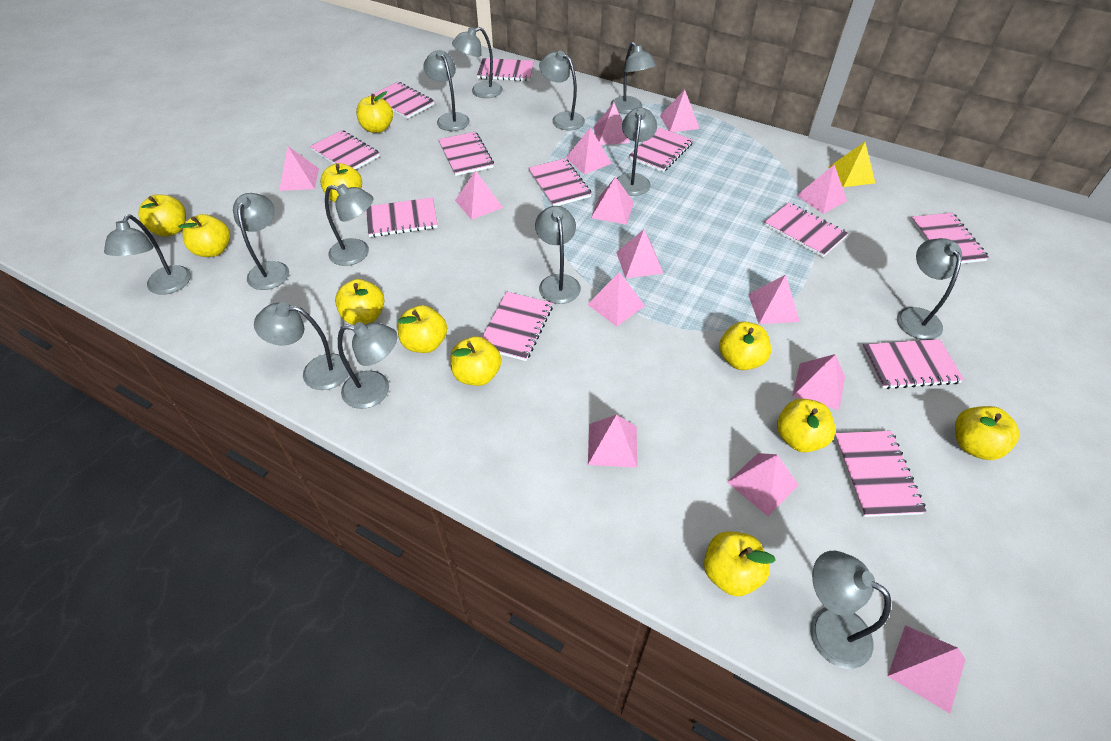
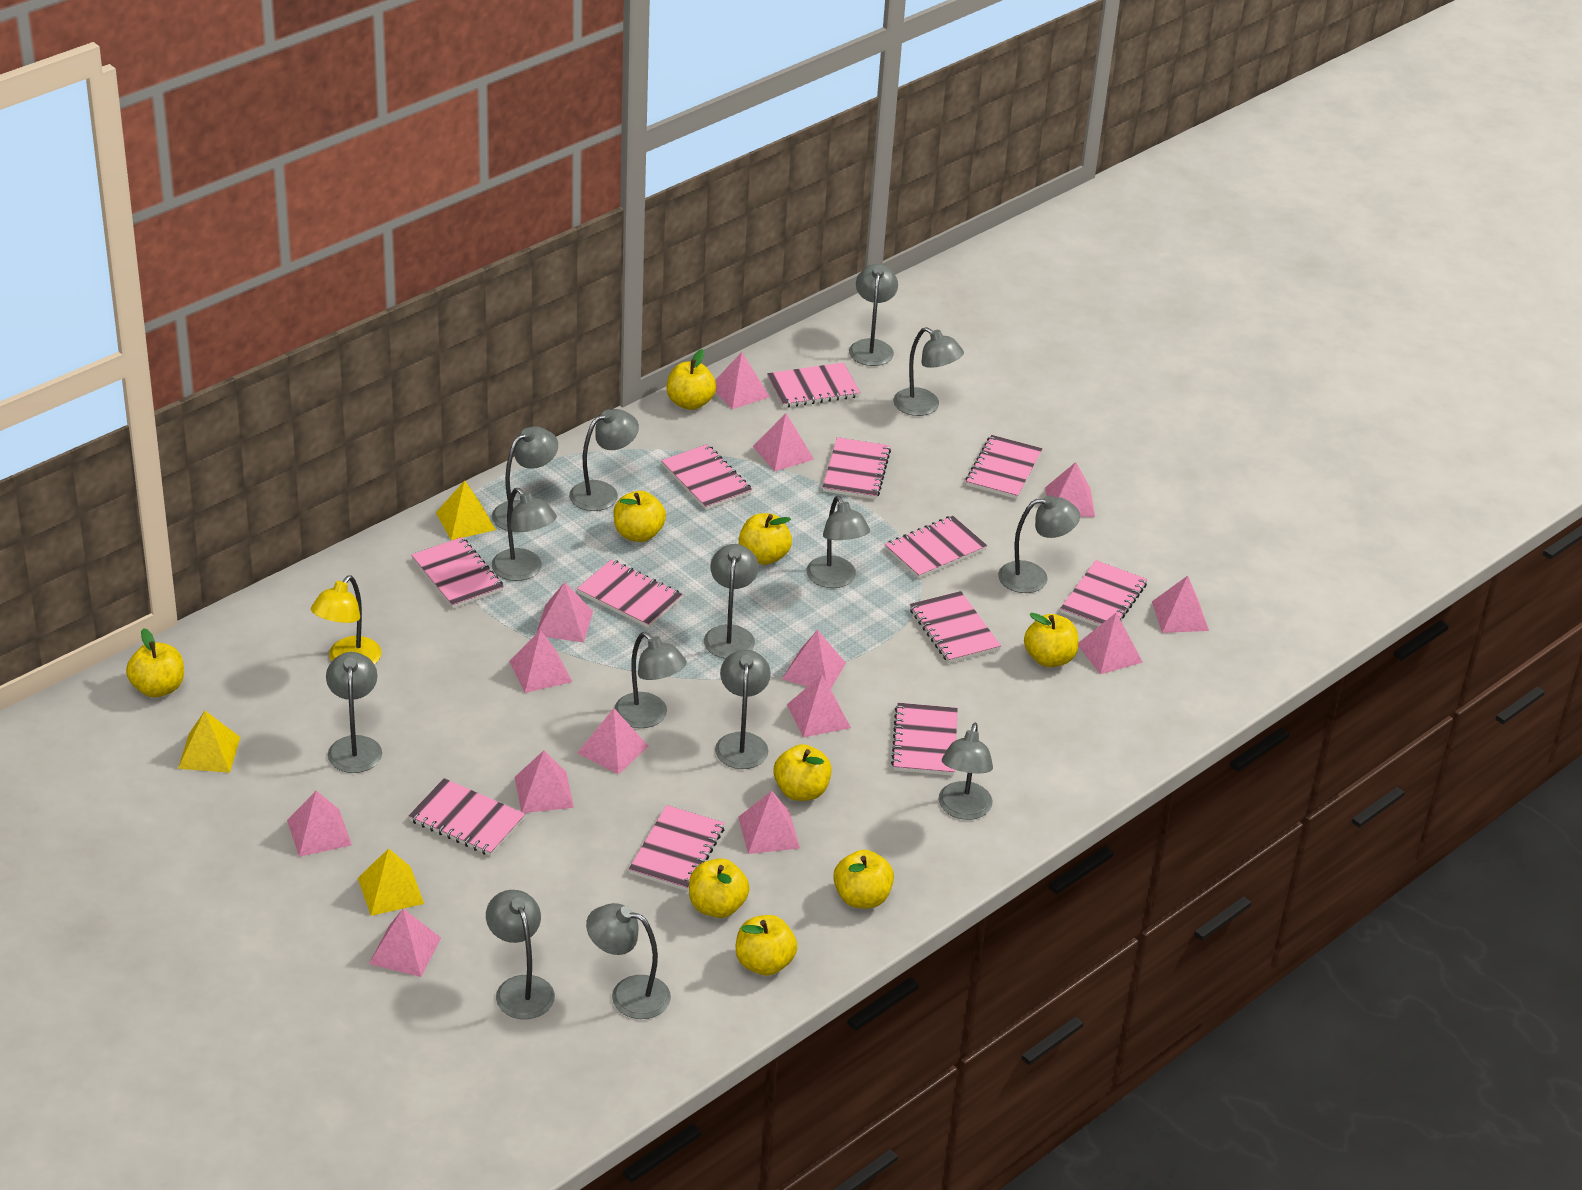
grey lamp: 13 -> 14
yellow apple: 11 -> 9
yellow lamp: 0 -> 1
yellow pyramid: 1 -> 3

